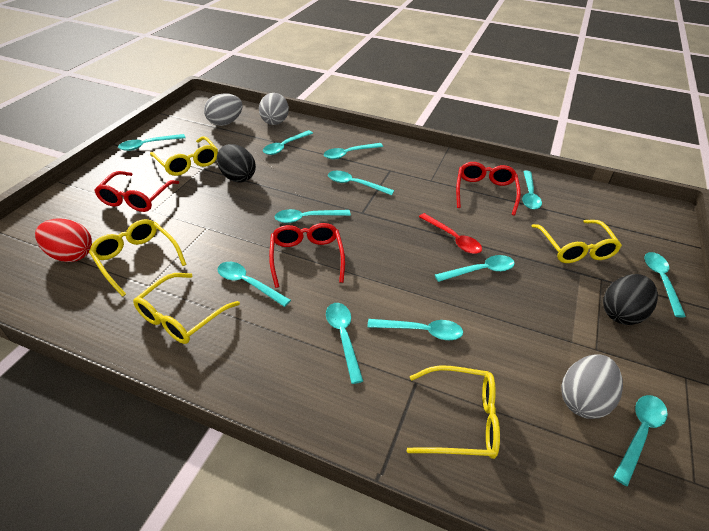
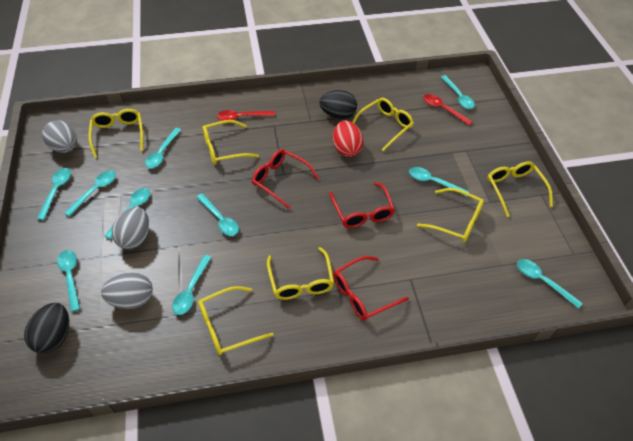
red spoon: 1 -> 2
turquoise spoon: 12 -> 10
yellow glasses: 5 -> 7

